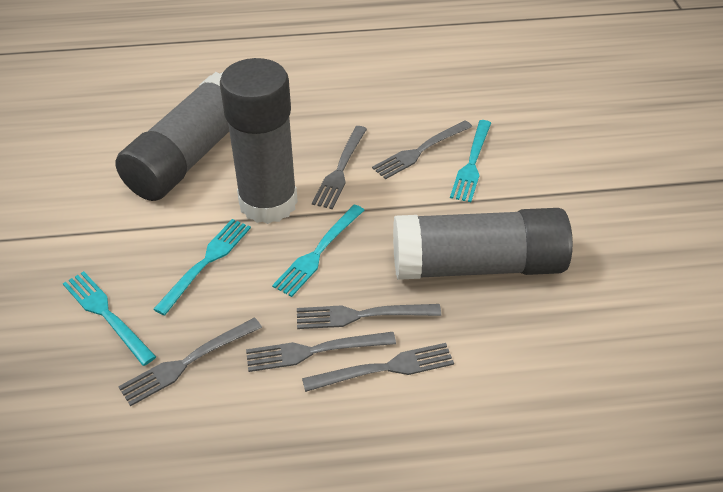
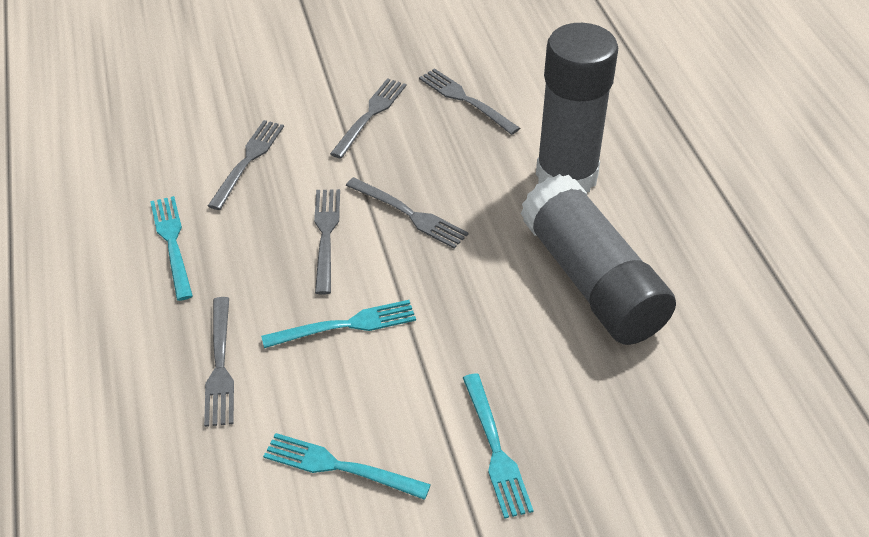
grey glue stick: 3 -> 2

